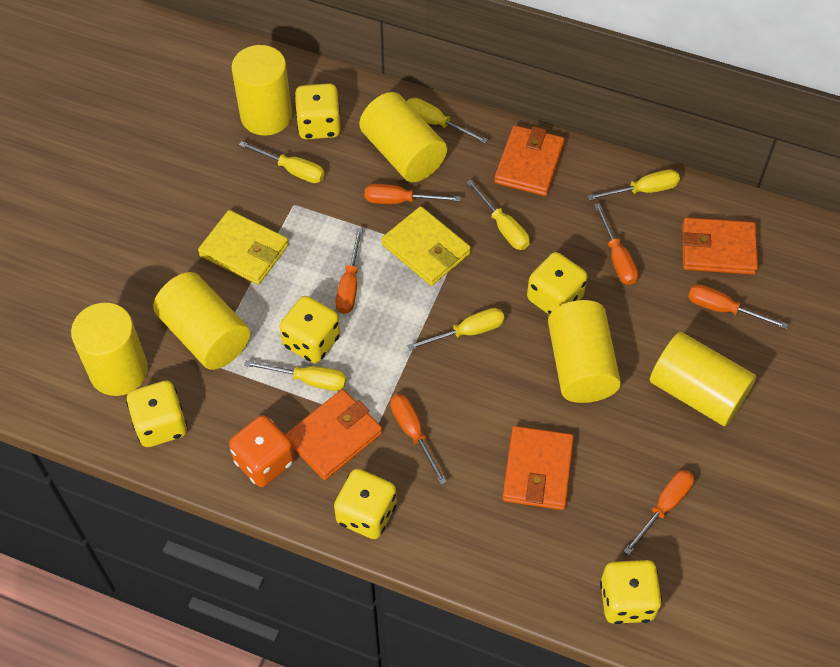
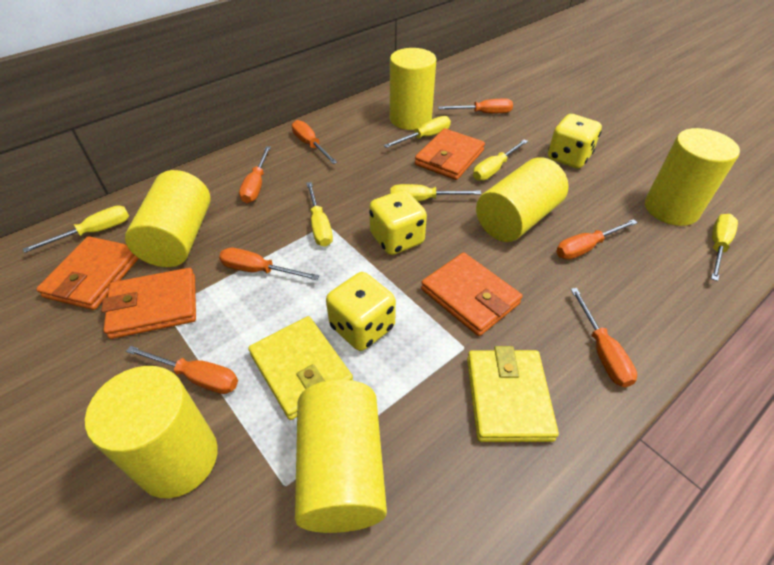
orange dice: 1 -> 0
orange screwdriver: 6 -> 7
yellow dice: 6 -> 3

